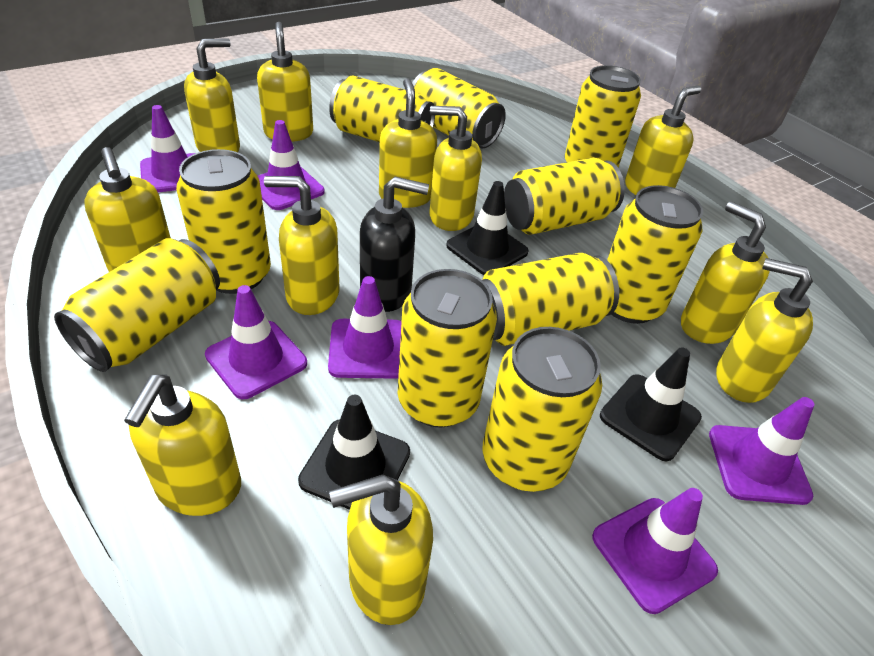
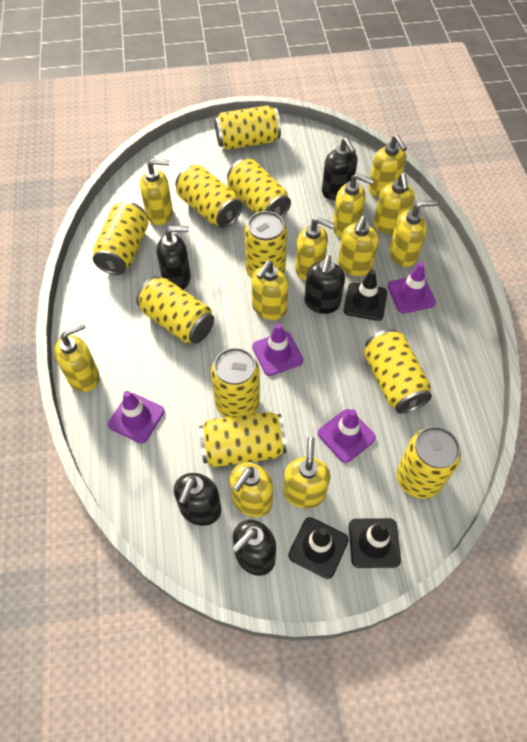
black soap dispenser: 1 -> 5
purple traffic cone: 6 -> 4

